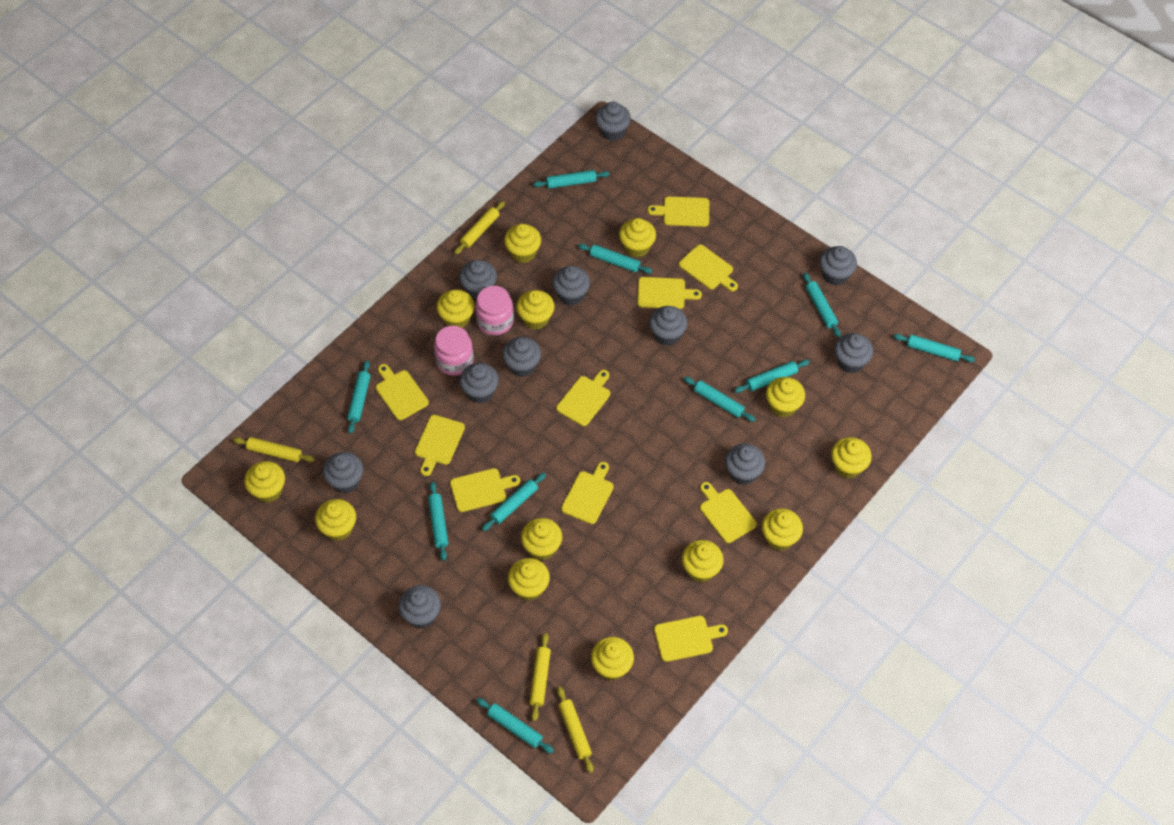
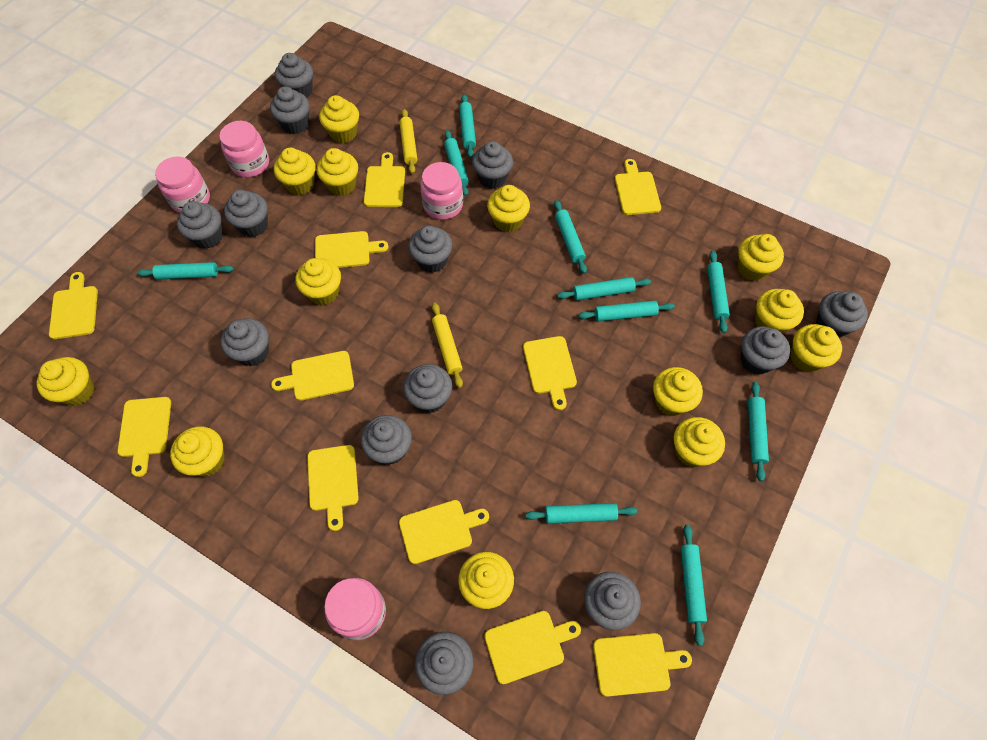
grey cupcake: 11 -> 13
pink jar: 2 -> 4
yellow cutting board: 10 -> 11
yellow rolling pin: 4 -> 2

